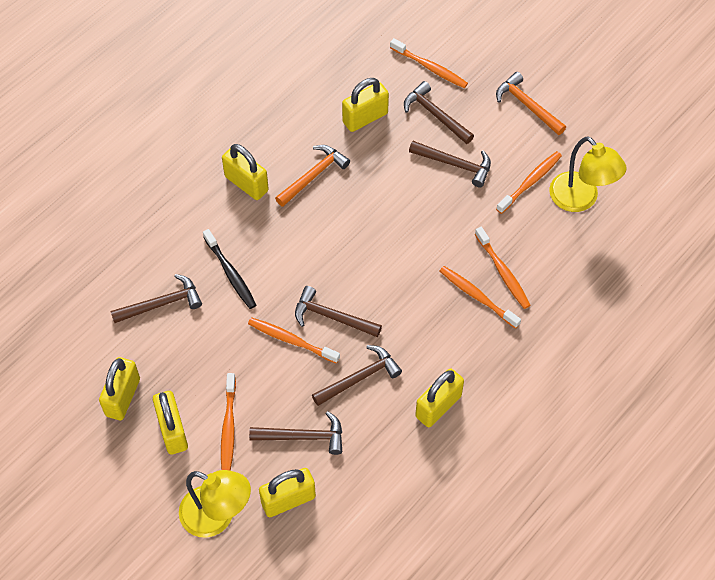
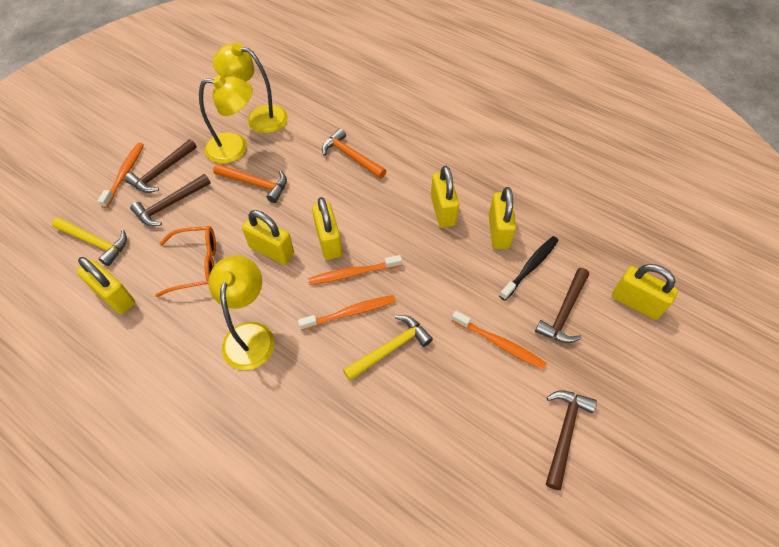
brown hammer: 6 -> 4
orange glasses: 0 -> 1
orange toothbrush: 6 -> 4
yellow hammer: 0 -> 2
yellow lamp: 2 -> 3

